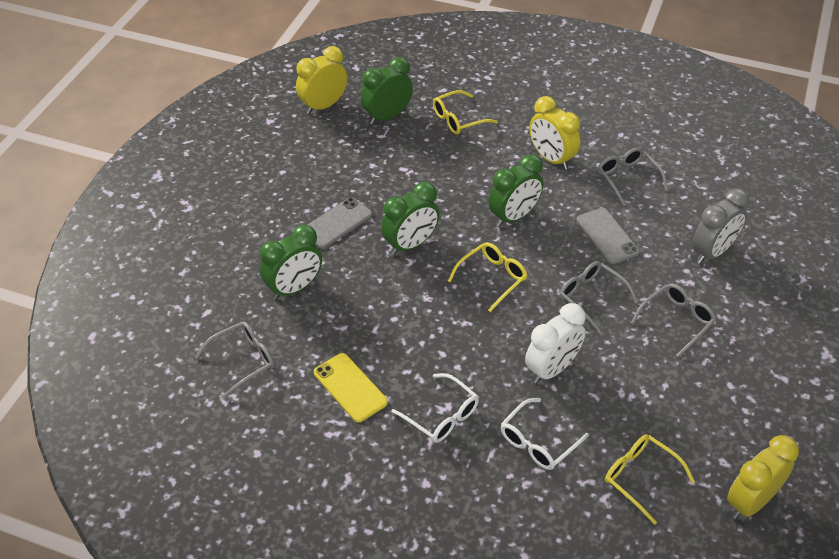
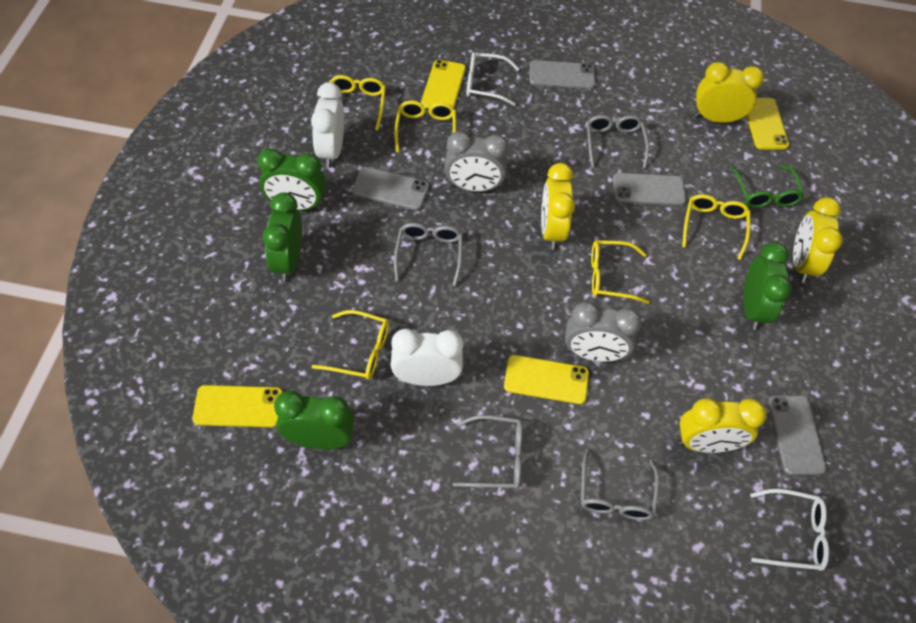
green glasses: 0 -> 1
grey clock: 1 -> 2
grey phone: 2 -> 4
white clock: 1 -> 2
yellow clock: 3 -> 4
yellow glasses: 3 -> 5
yellow phone: 1 -> 4

